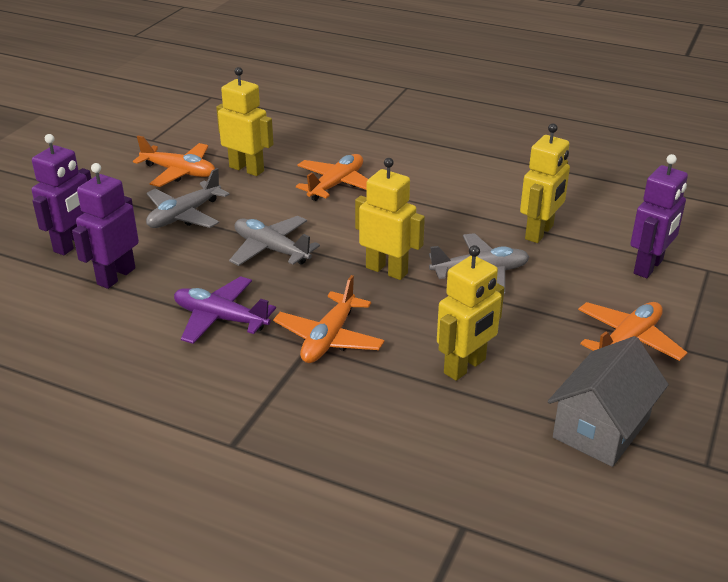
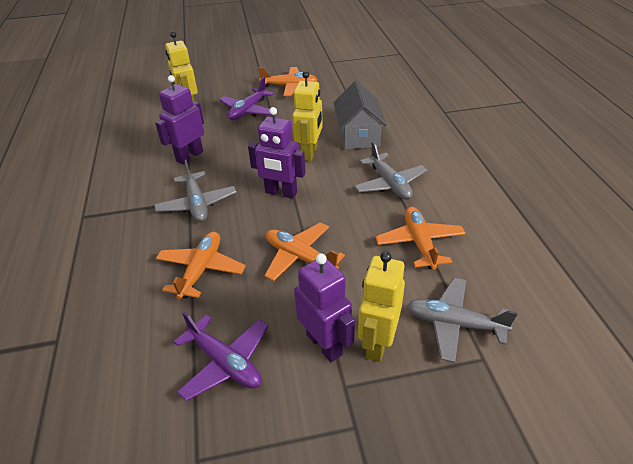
purple plane: 1 -> 2
yellow robot: 4 -> 3

